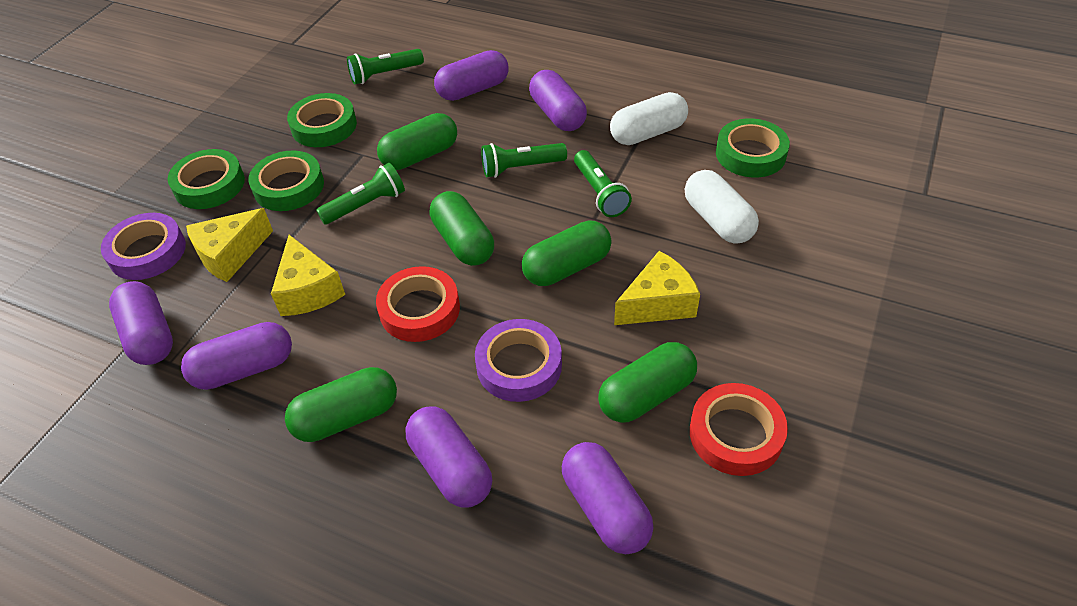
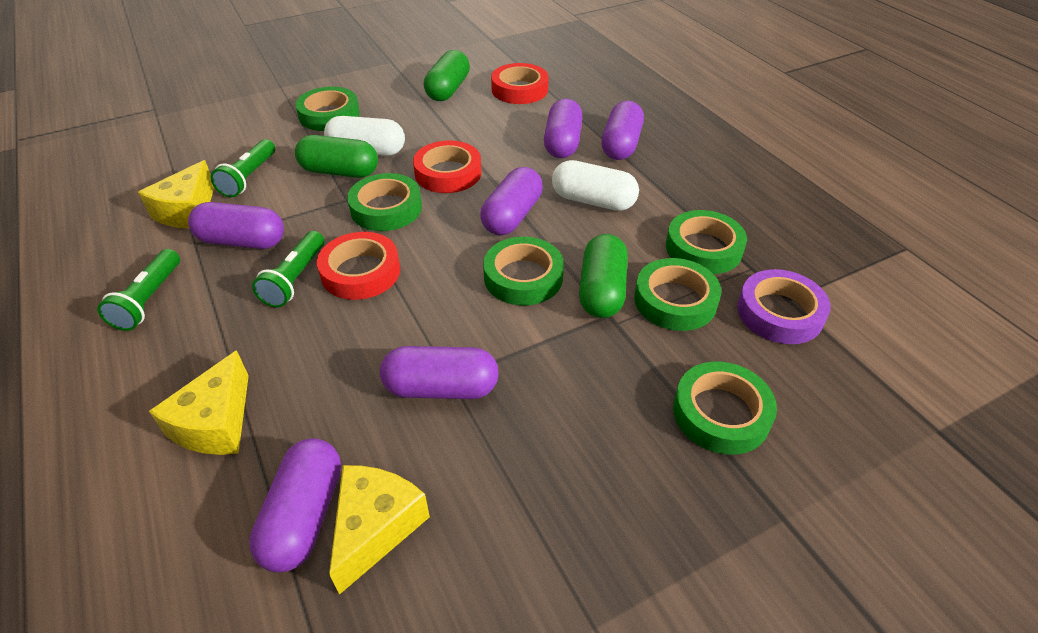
green capsule: 5 -> 3
green flashlight: 4 -> 3
green tape: 4 -> 6
purple tape: 2 -> 1
red tape: 2 -> 3

